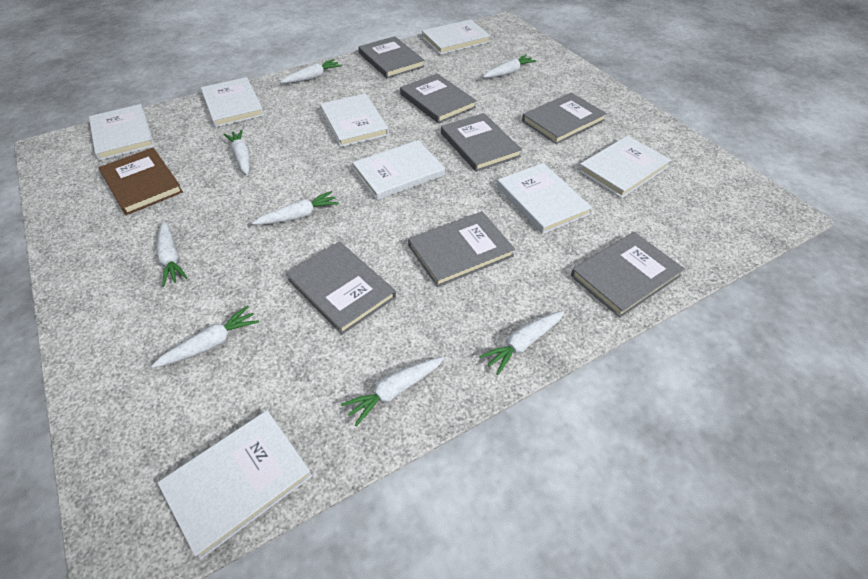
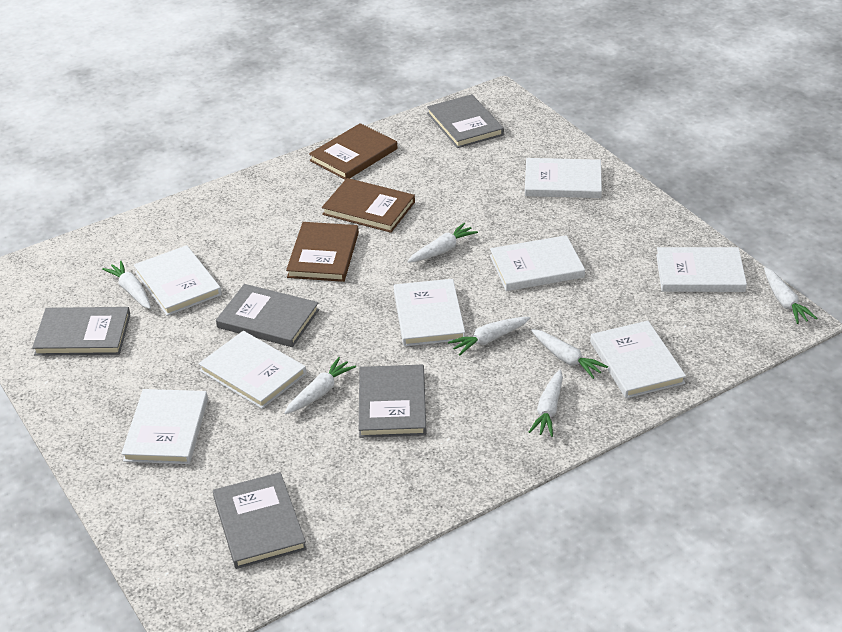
brown book: 1 -> 3
grey book: 7 -> 5
white carrot: 8 -> 7

